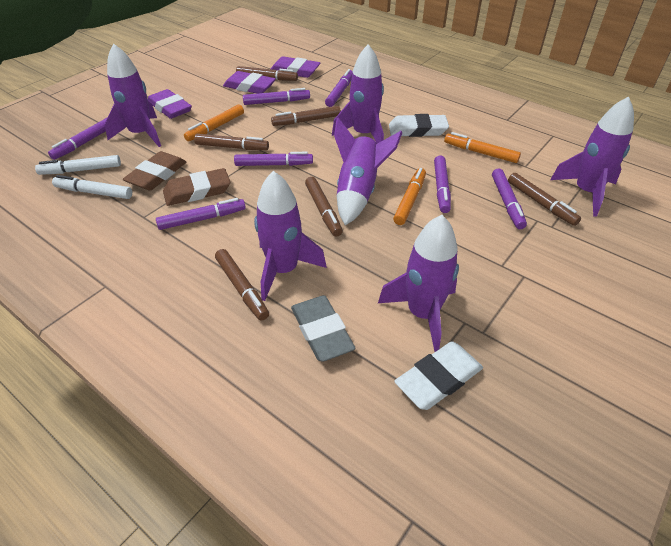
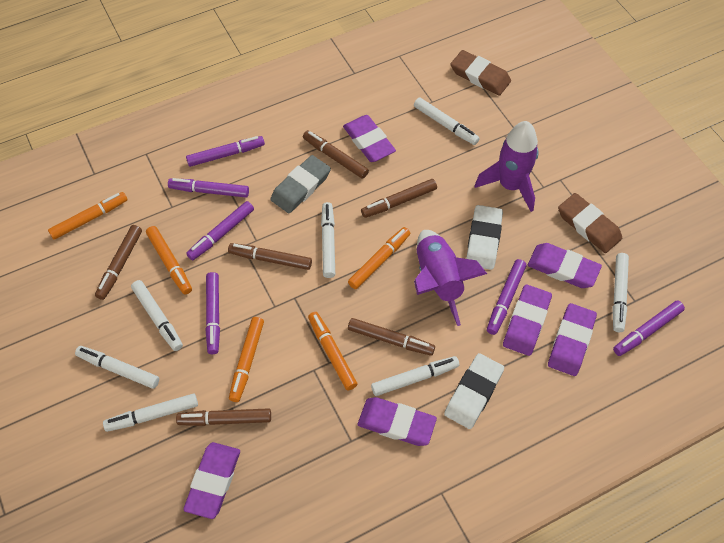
orange marker: 3 -> 5
purple eraser: 3 -> 6
purple marker: 7 -> 6
purple rocket: 6 -> 2
white marker: 2 -> 7

